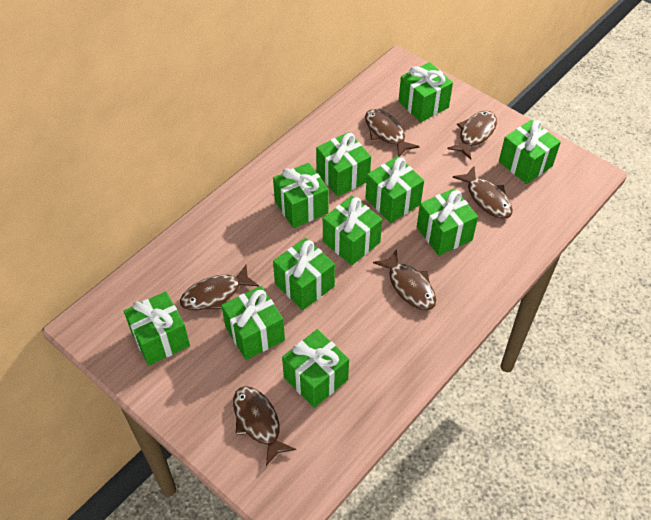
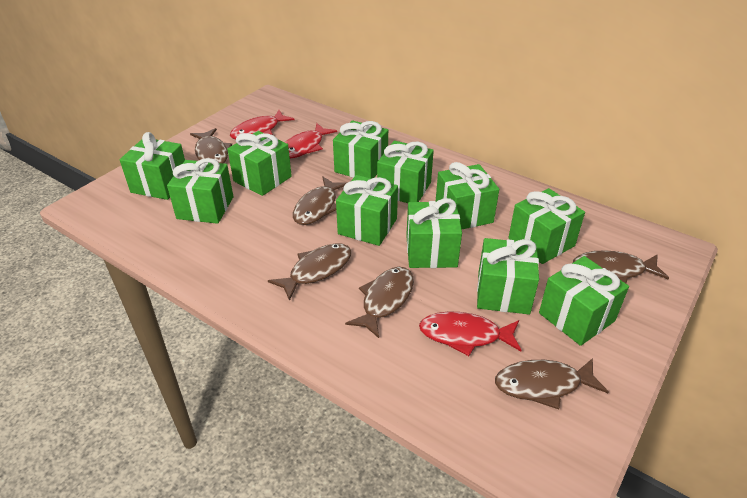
red fish: 0 -> 3

